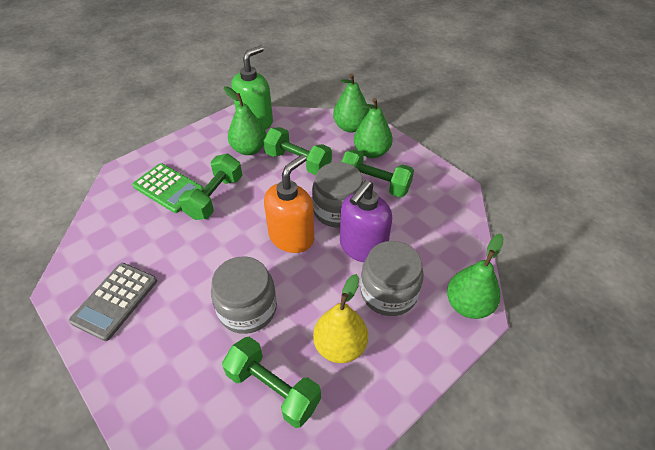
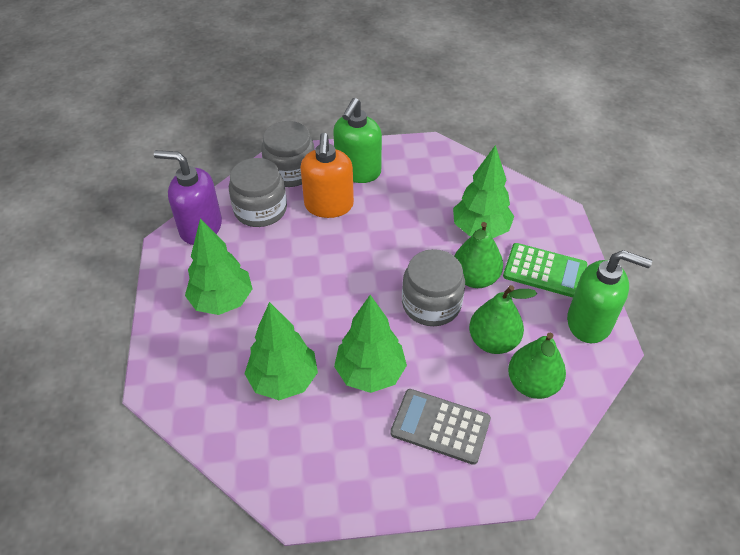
green dumbbell: 4 -> 0
green pear: 4 -> 3
green soap dispenser: 1 -> 2
green tree: 0 -> 4
yellow pear: 1 -> 0

